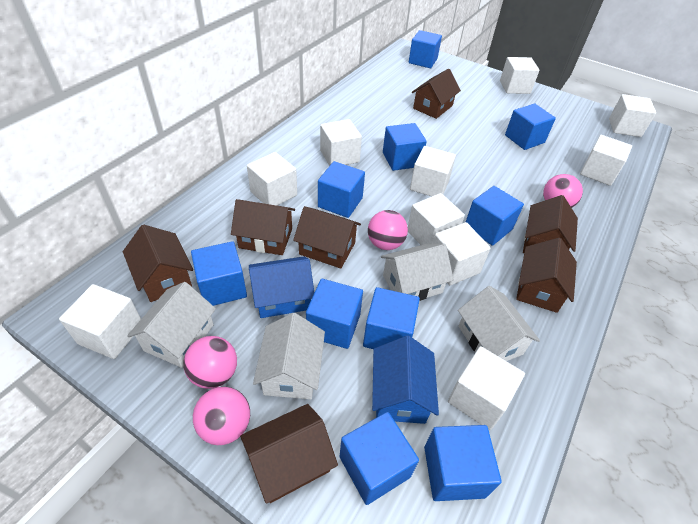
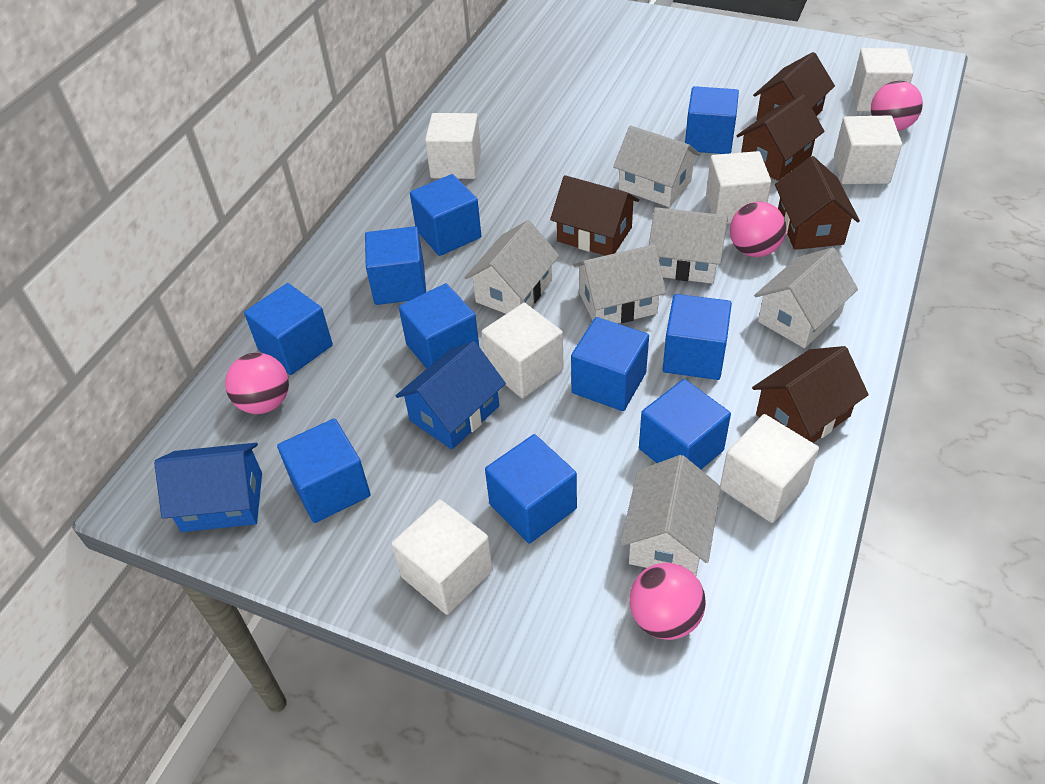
brown house: 7 -> 5
white cube: 10 -> 7
white house: 4 -> 6

